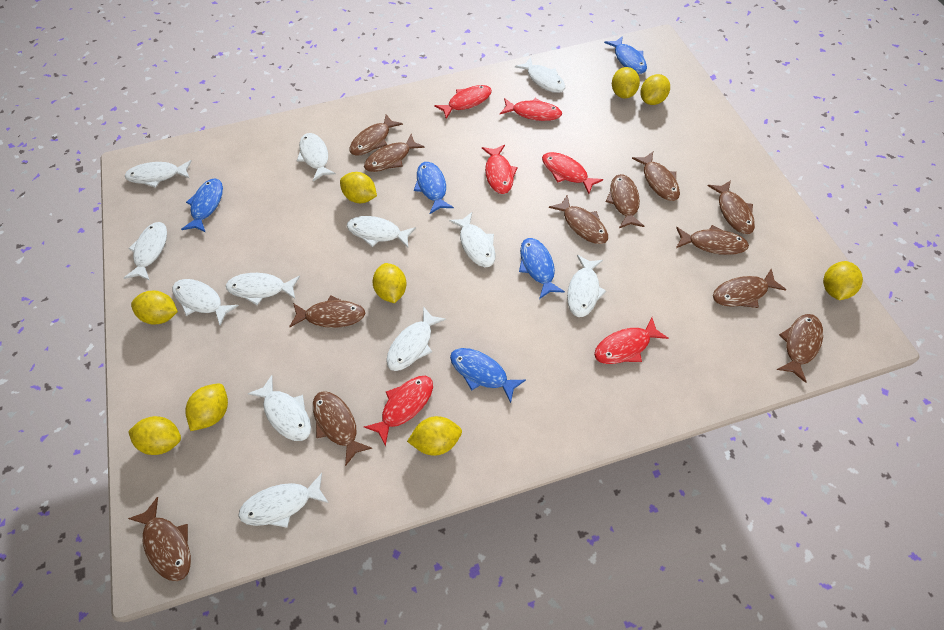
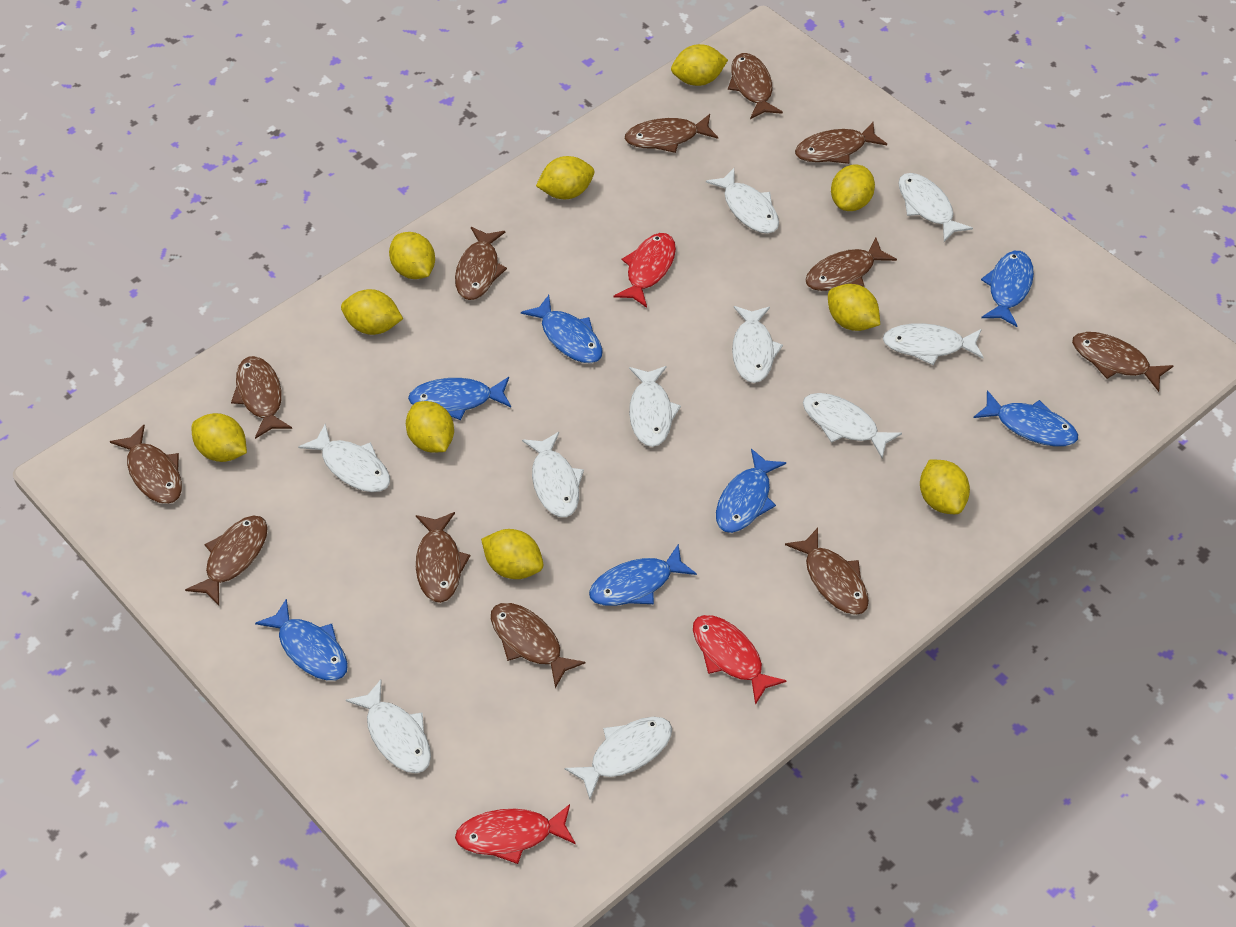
blue fish: 5 -> 7
red fish: 6 -> 3
white fish: 12 -> 10
yellow lemon: 9 -> 10

